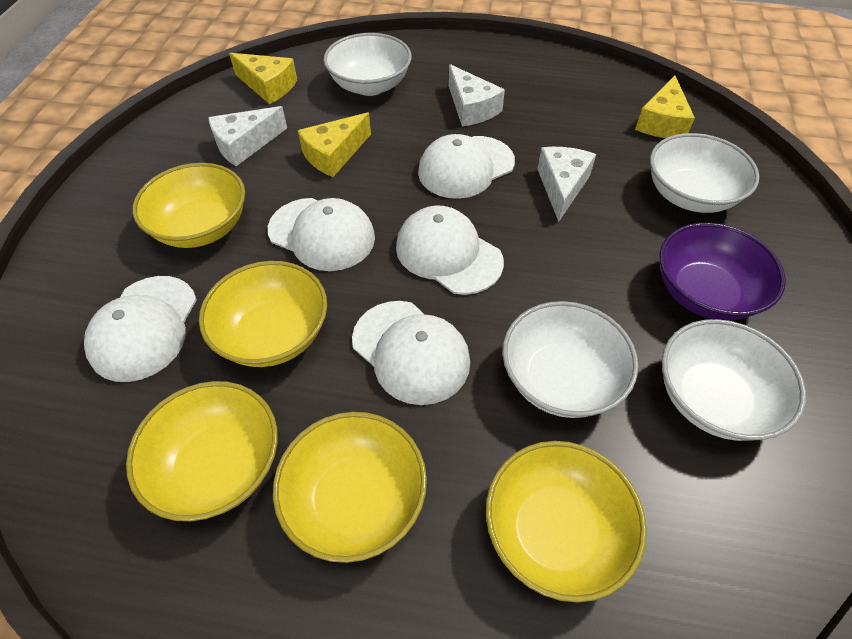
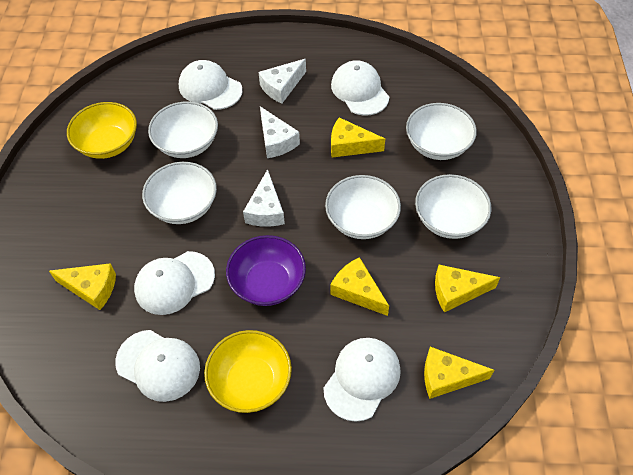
white bowl: 4 -> 5
yellow bowl: 5 -> 2
yellow cheese: 3 -> 5

